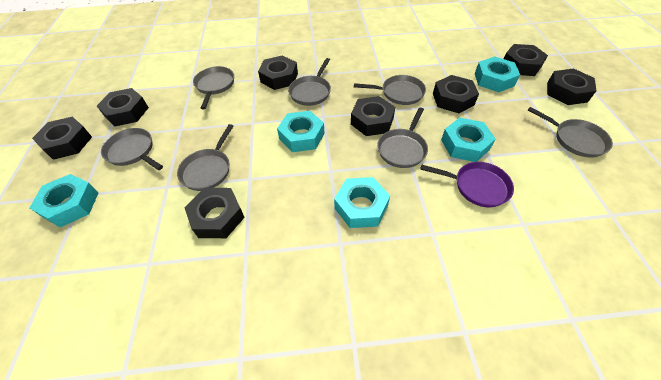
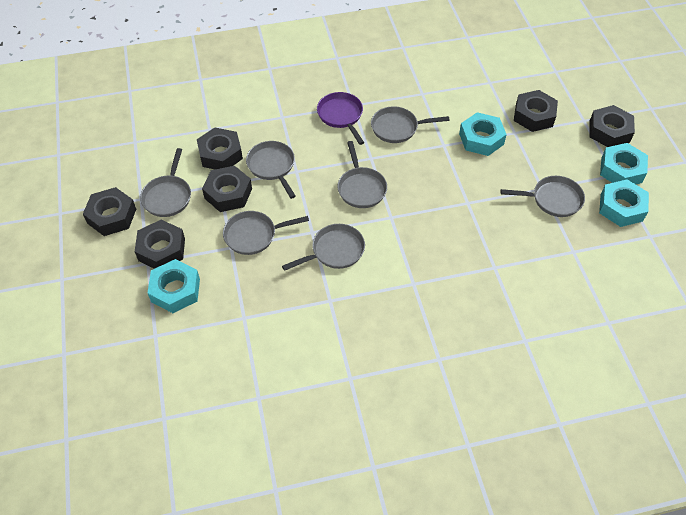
black nut: 8 -> 6
turquoise nut: 5 -> 4

